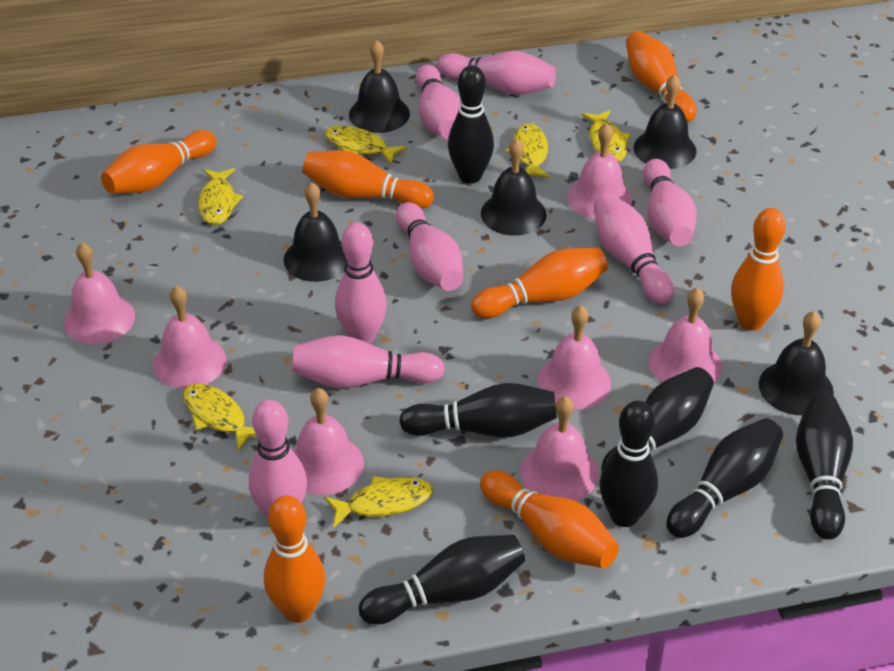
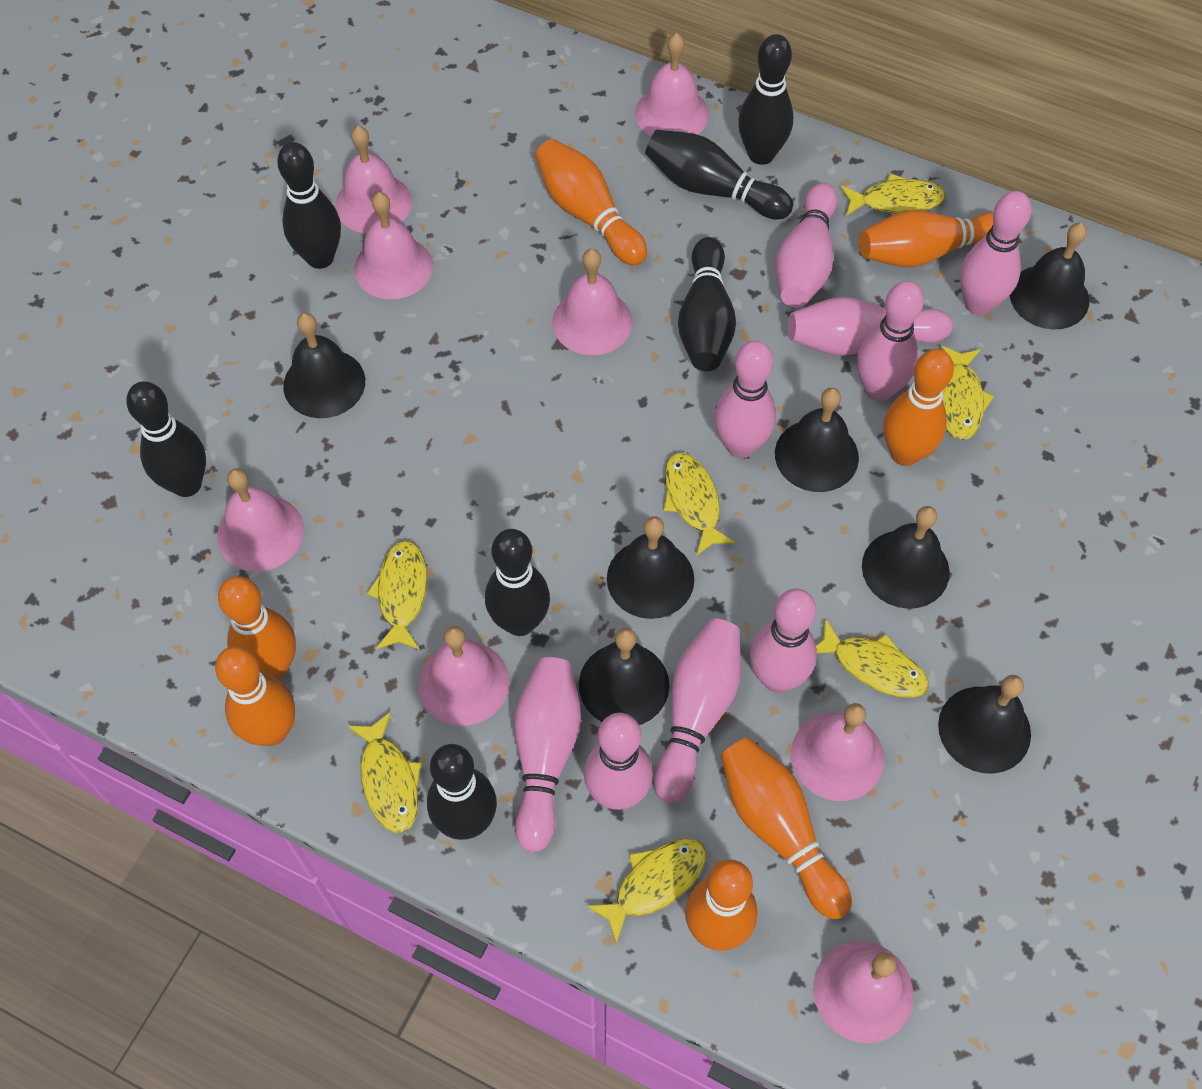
black bell: 5 -> 7
pink bell: 7 -> 8
pink bowling pin: 8 -> 9
yellow fish: 6 -> 7

